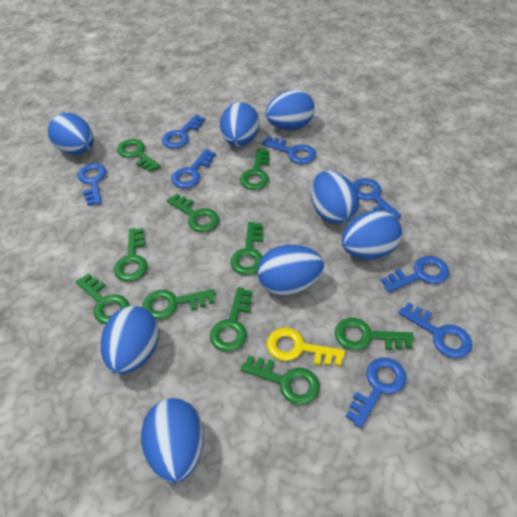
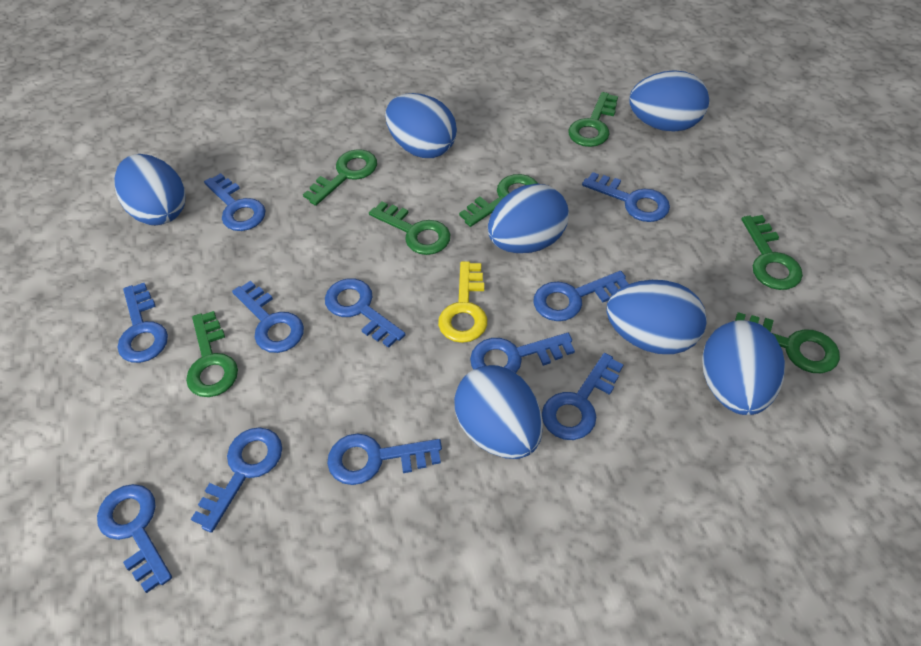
blue egg: 8 -> 7
blue key: 8 -> 11
green key: 10 -> 7

